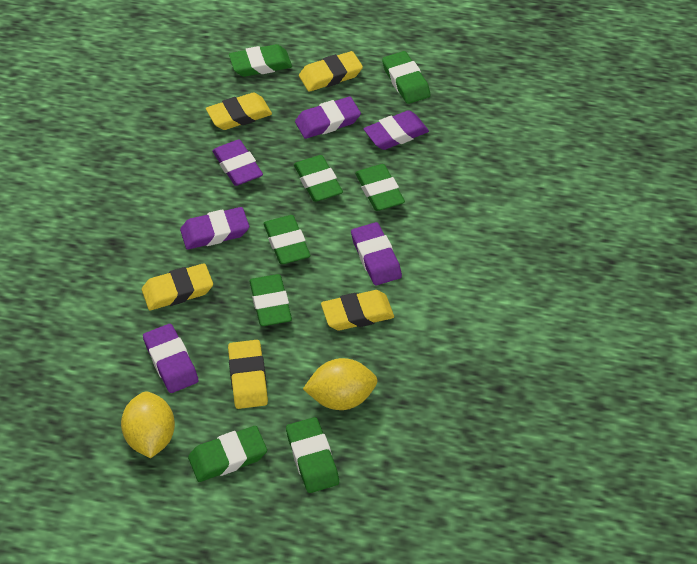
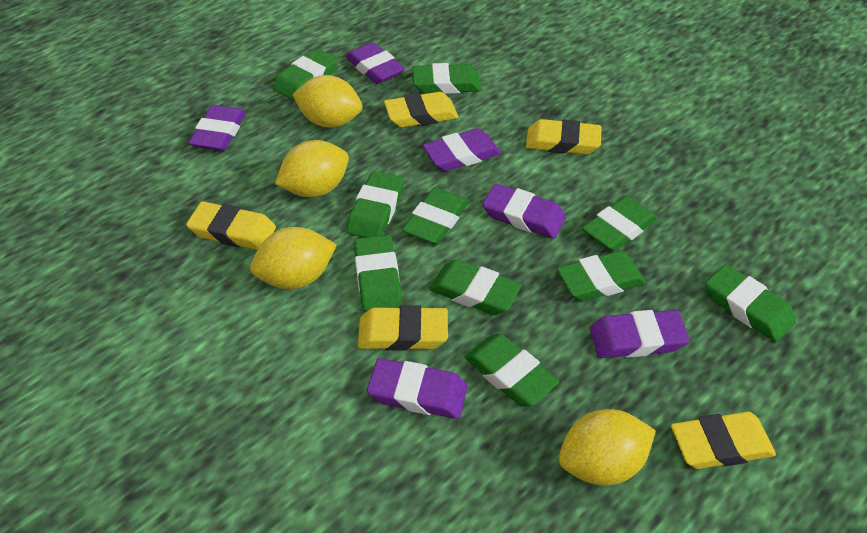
green eraser: 8 -> 10
yellow lemon: 2 -> 4

